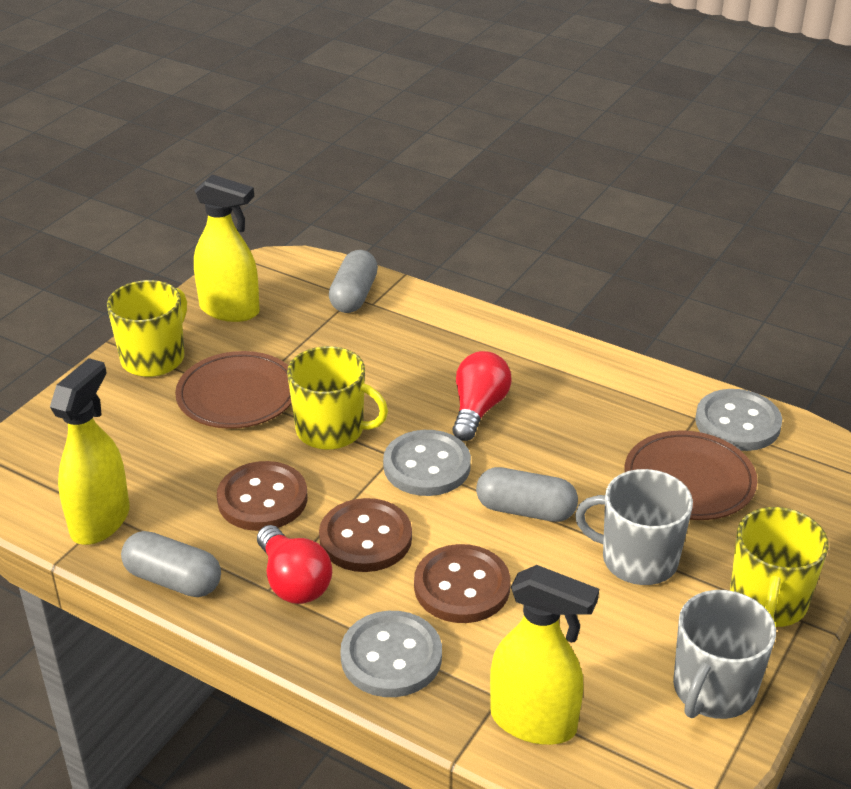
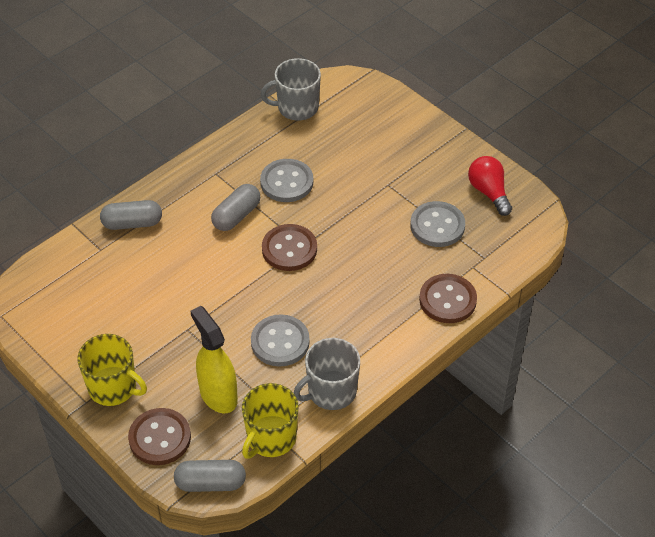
brown plate: 2 -> 0
red light bulb: 2 -> 1
yellow mug: 3 -> 2
yellow spray bottle: 3 -> 1

